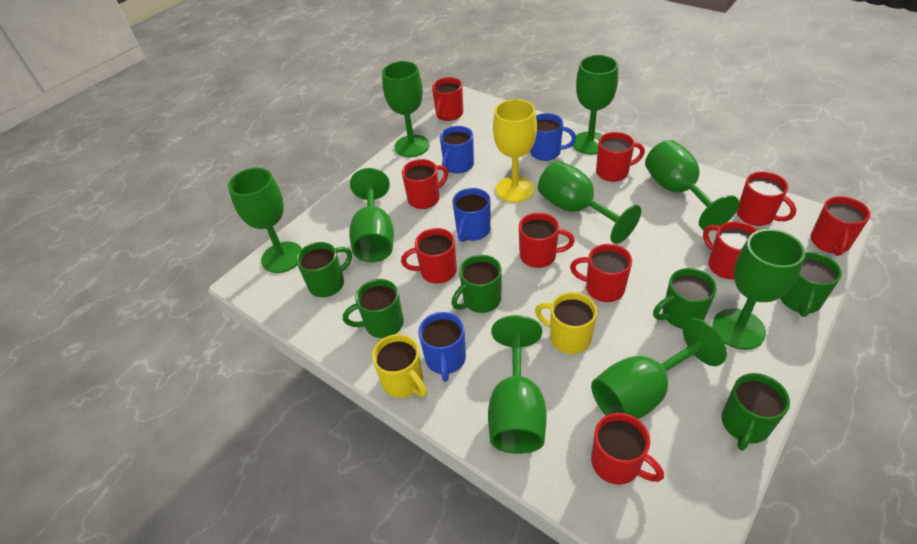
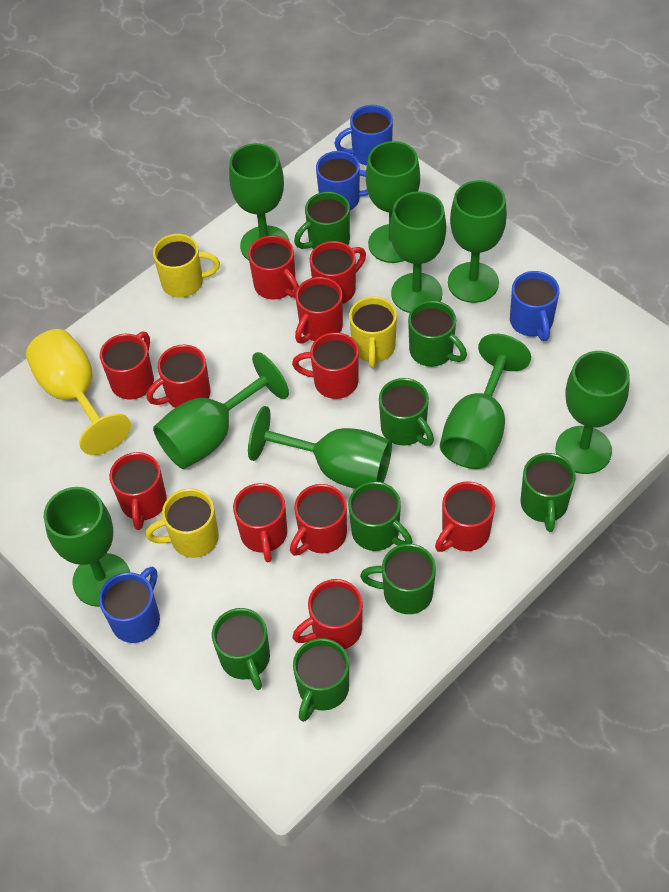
green mug: 6 -> 8
red mug: 10 -> 11
yellow mug: 2 -> 3

